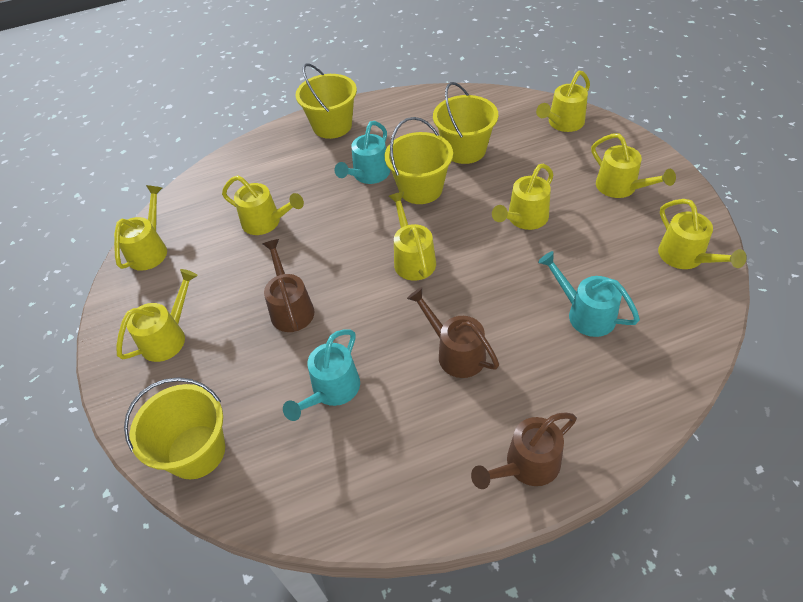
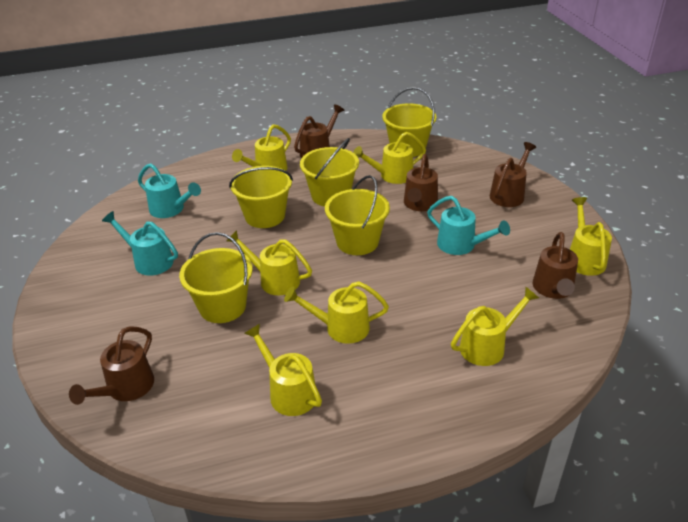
brown watering can: 3 -> 5
yellow bucket: 4 -> 5
yellow watering can: 8 -> 7

